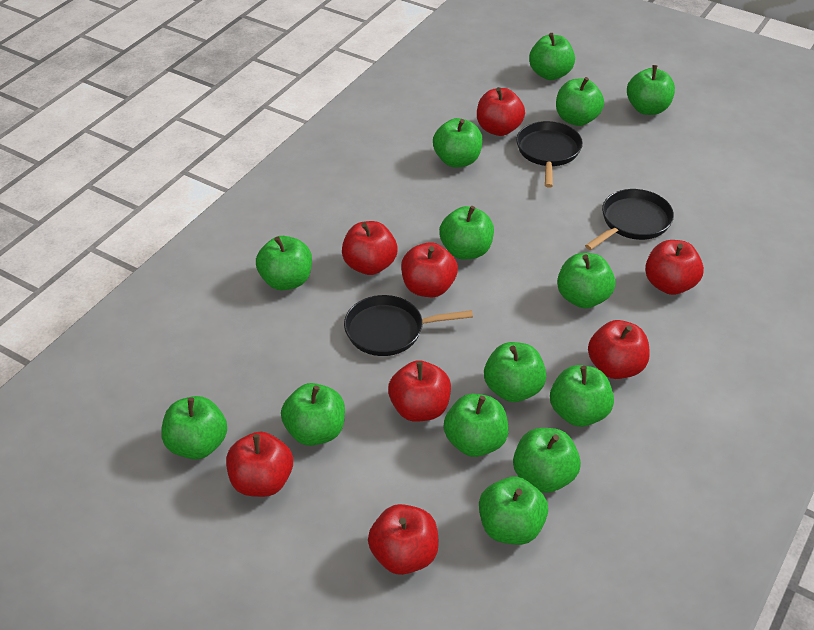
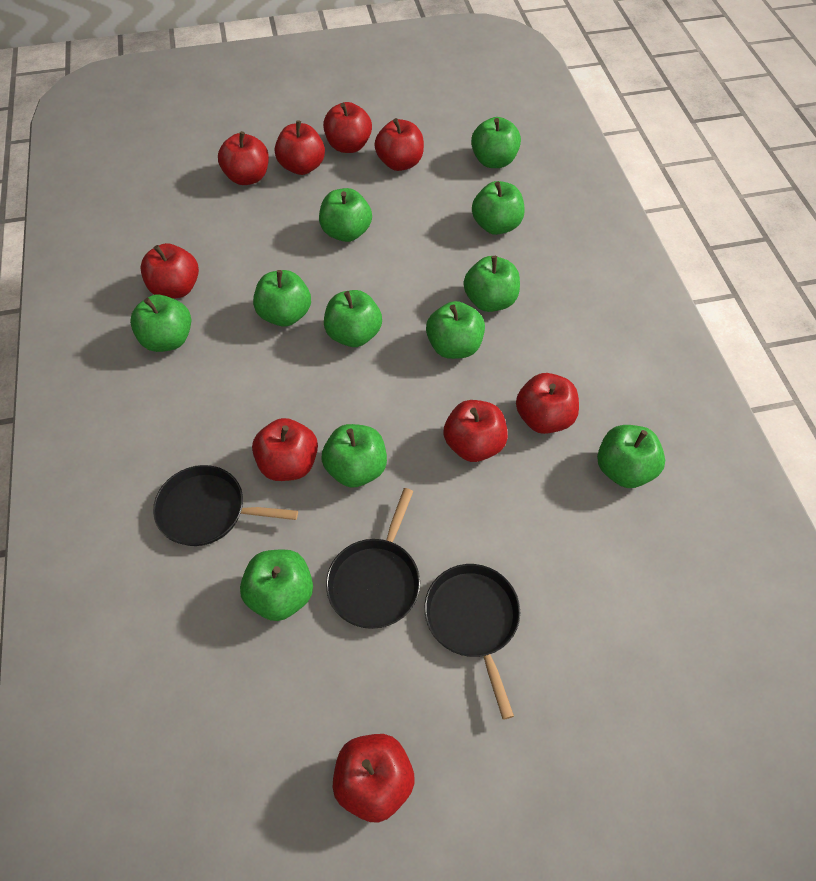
green apple: 14 -> 11
red apple: 8 -> 9

